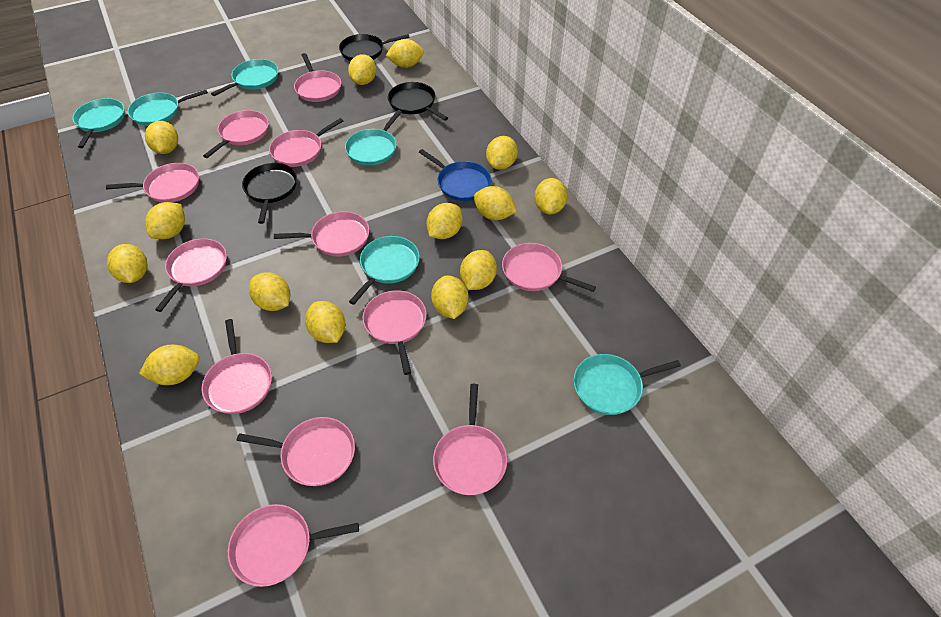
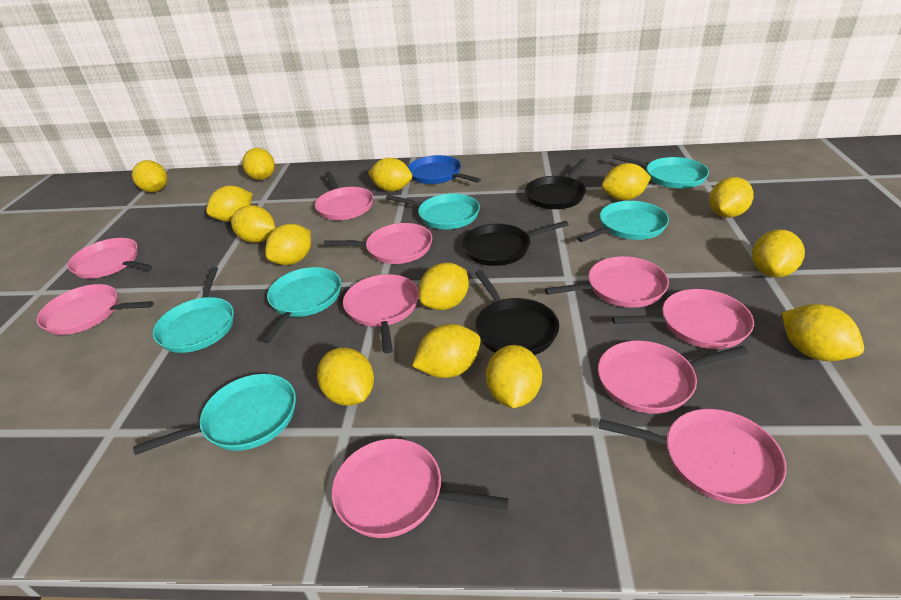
pink pan: 12 -> 10

